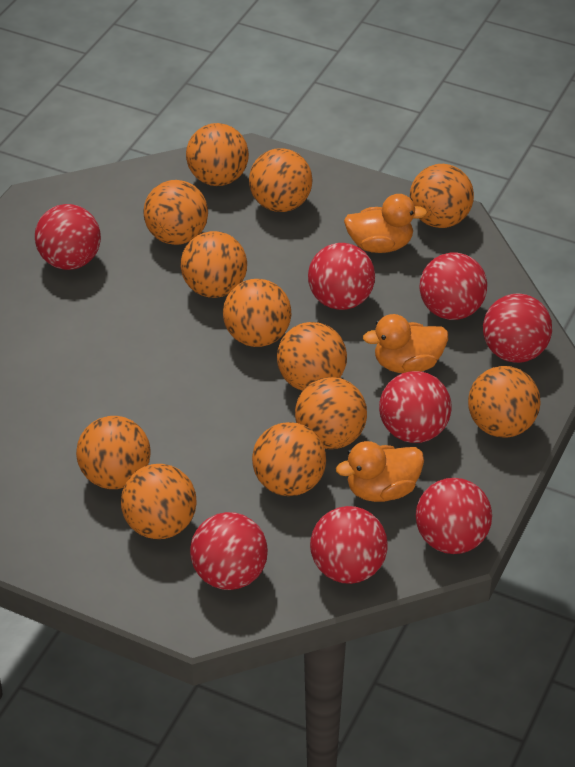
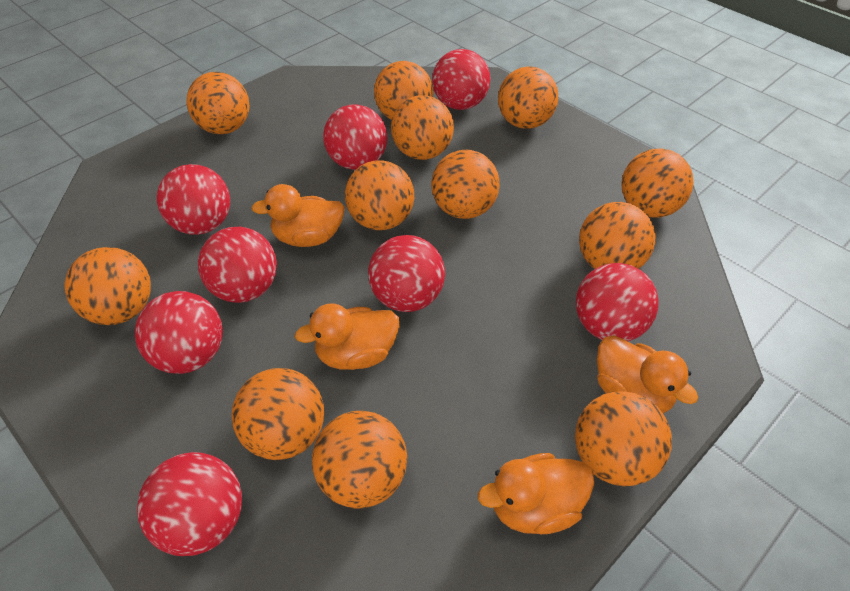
orange duck: 3 -> 4

